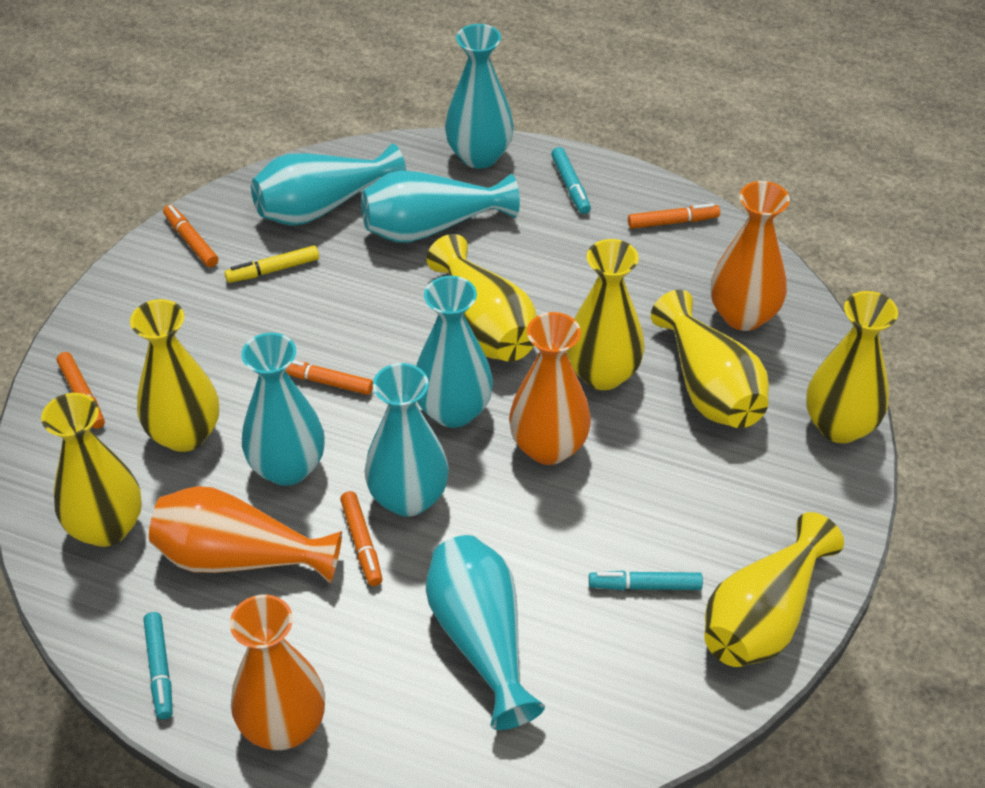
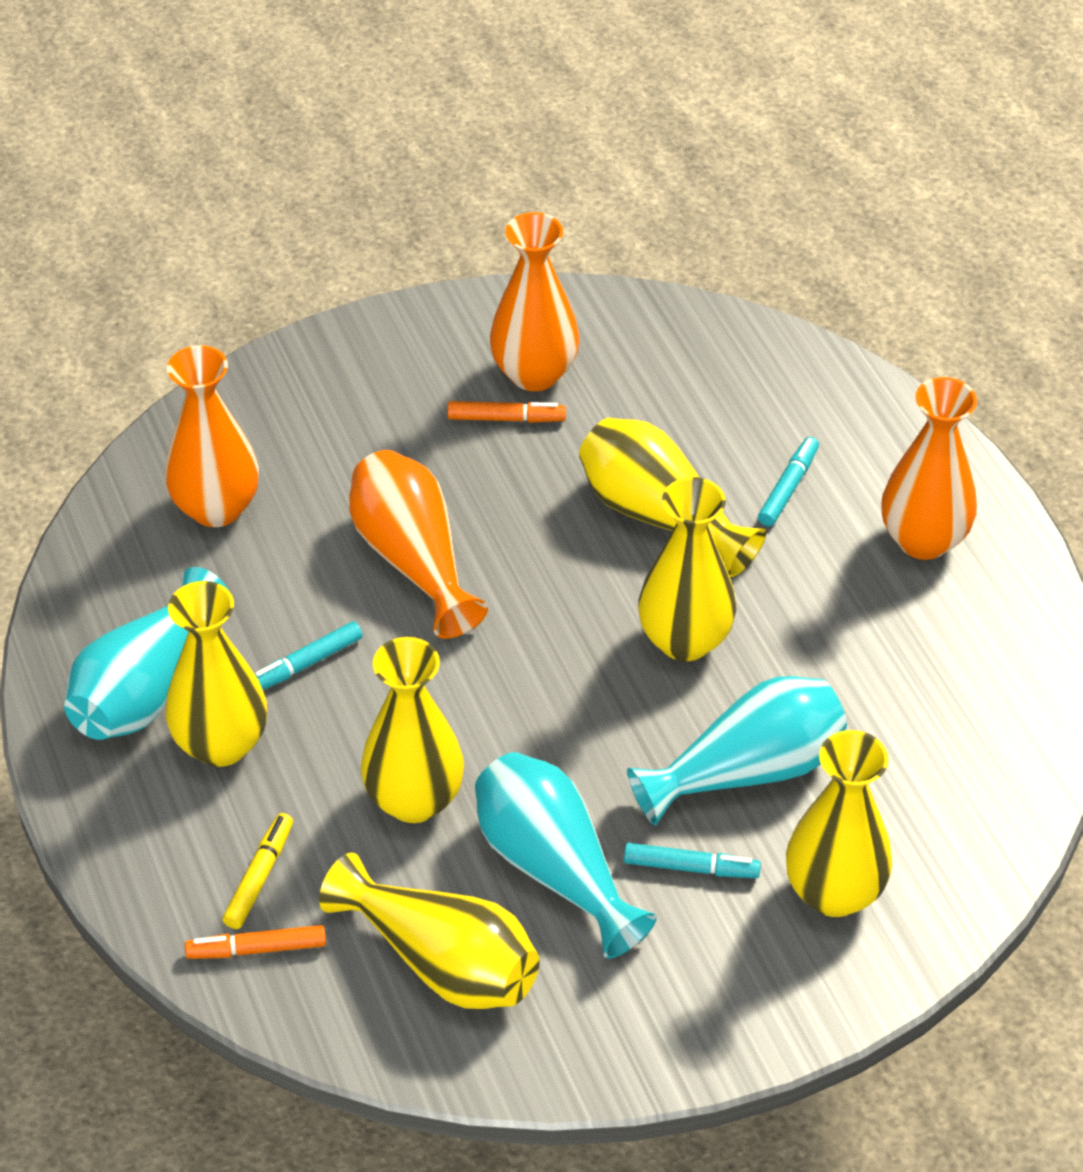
orange marker: 5 -> 2
turquoise vase: 7 -> 3
yellow vase: 7 -> 6

